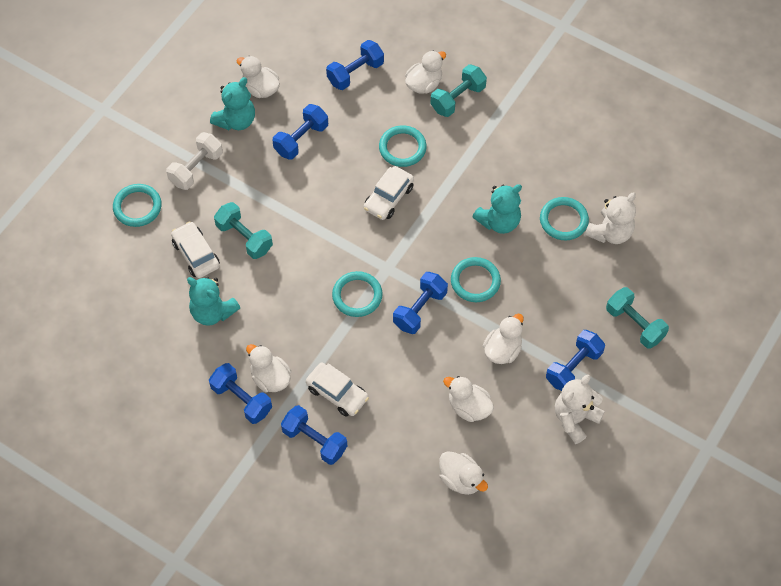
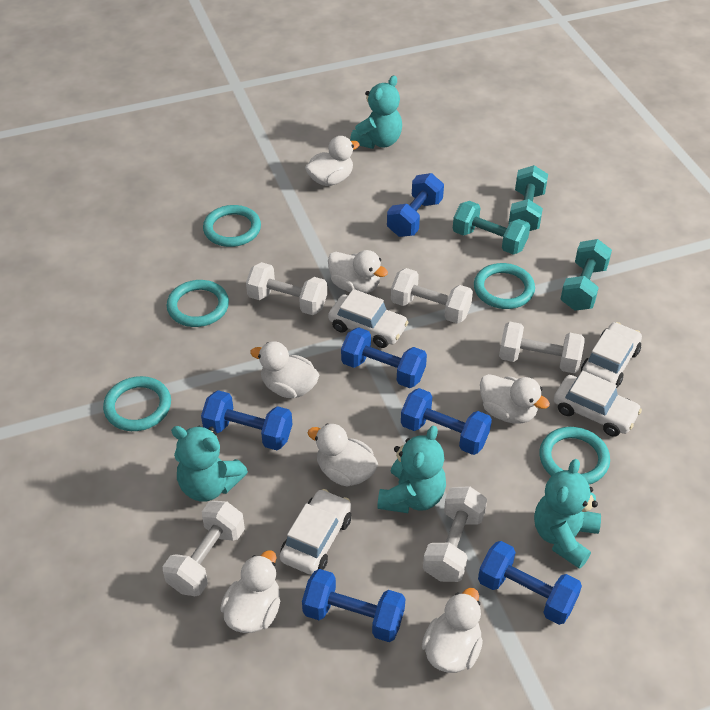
turquoise teddy bear: 3 -> 4
white car: 3 -> 4
white duck: 6 -> 7
white dumbbell: 1 -> 5
white teddy bear: 2 -> 0

